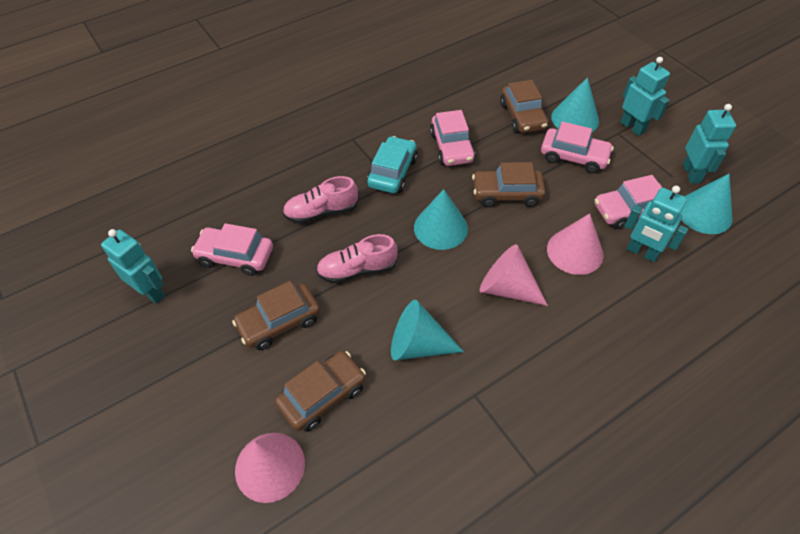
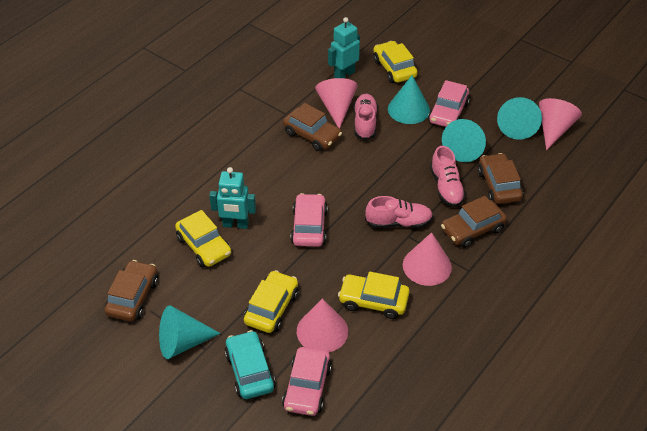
pink car: 4 -> 3
pink cone: 3 -> 4
pink shoe: 2 -> 3
turquoise robot: 4 -> 2
yellow car: 0 -> 4

